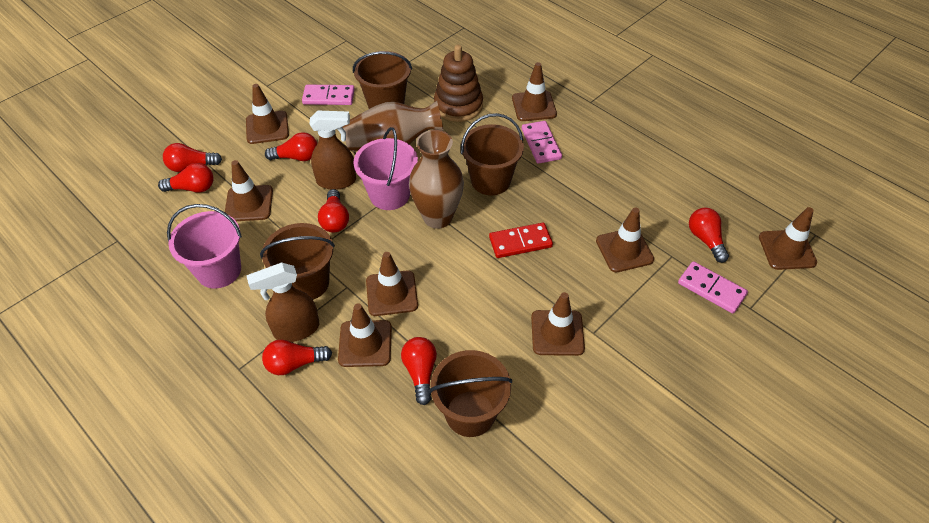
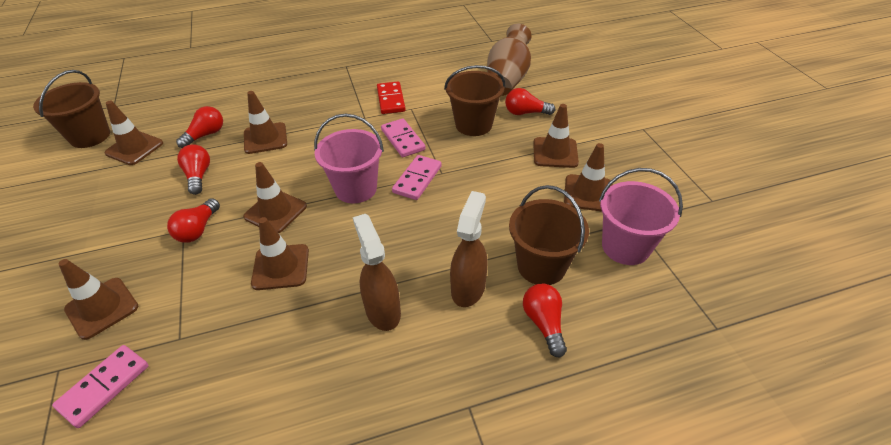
brown bucket: 4 -> 3
brown stacking toy: 1 -> 0
brown traffic cone: 8 -> 7
brown vase: 2 -> 1
red light bulb: 7 -> 5

